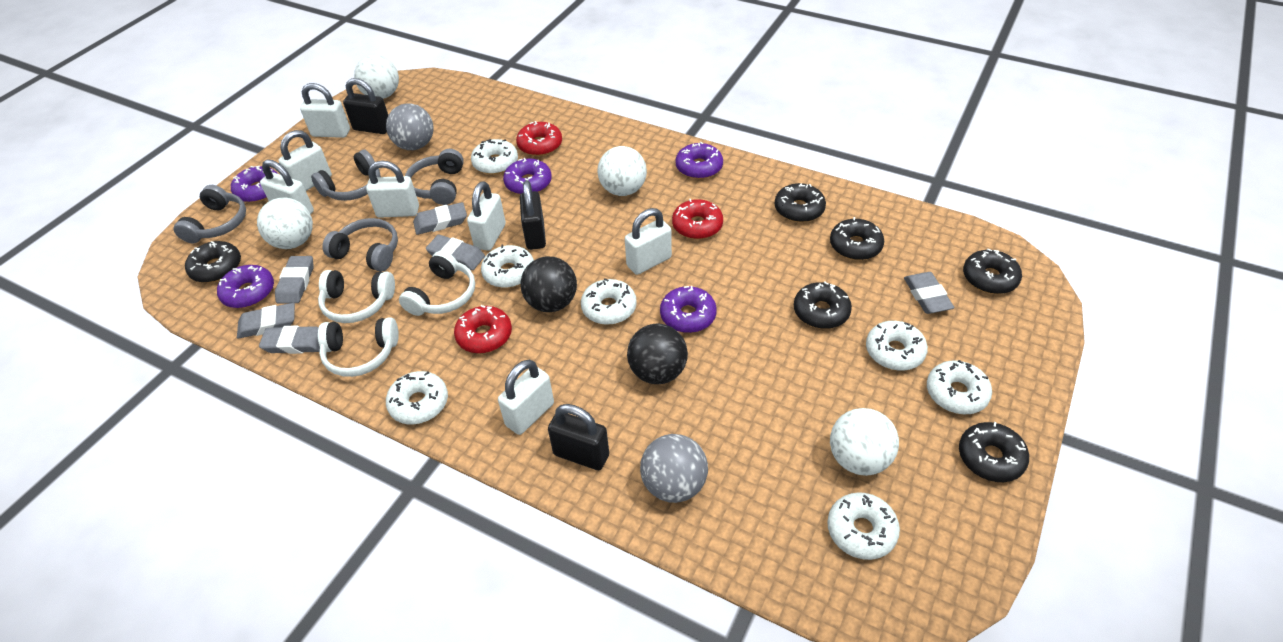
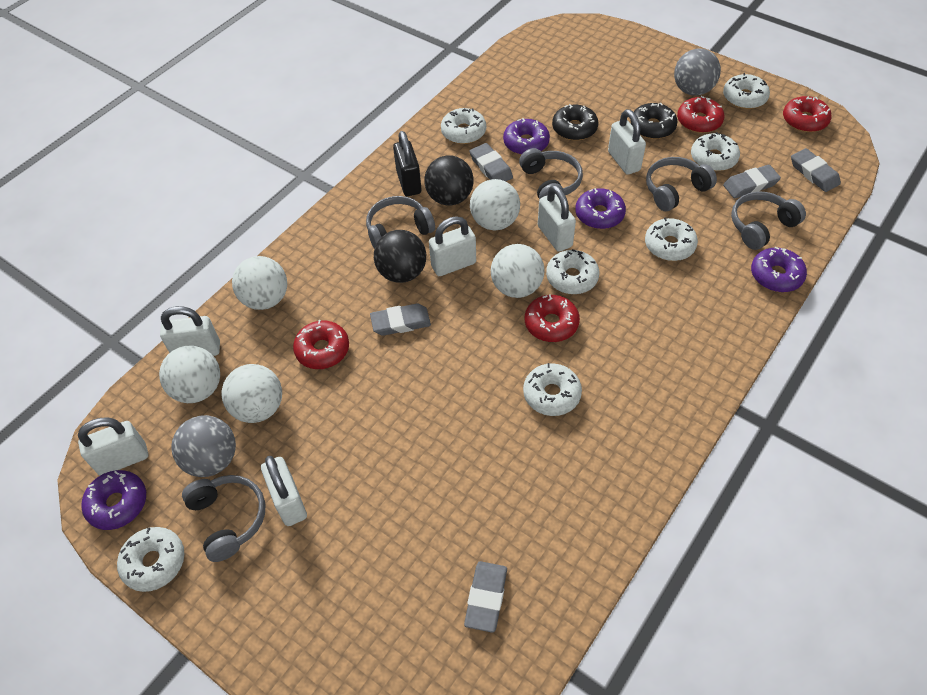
black donut: 6 -> 2
black padlock: 3 -> 1
grey eraser: 6 -> 5
grey headphones: 4 -> 5
purple donut: 5 -> 4
red donut: 3 -> 4
white ball: 4 -> 5
white headphones: 3 -> 0
white padlock: 7 -> 6

